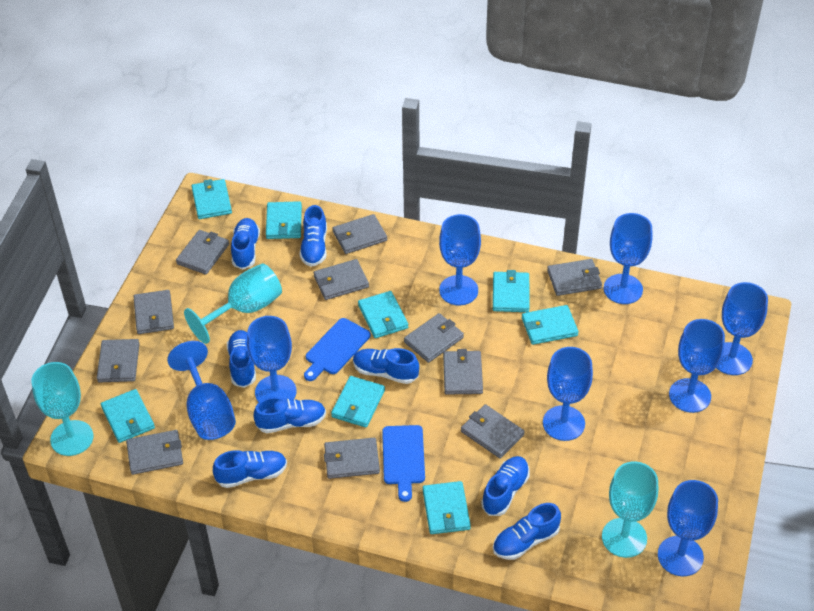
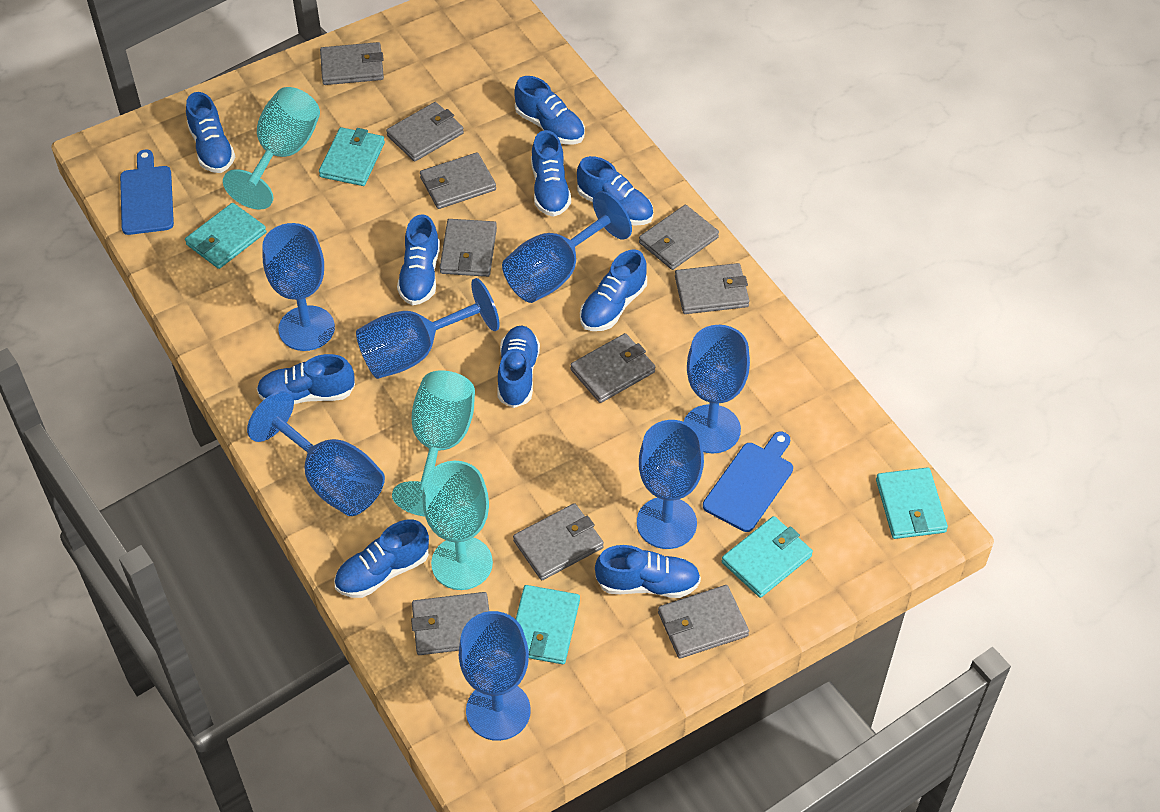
blue goblet: 8 -> 7
blue shoe: 8 -> 10
grey wallet: 11 -> 10
turquoise wallet: 8 -> 5

